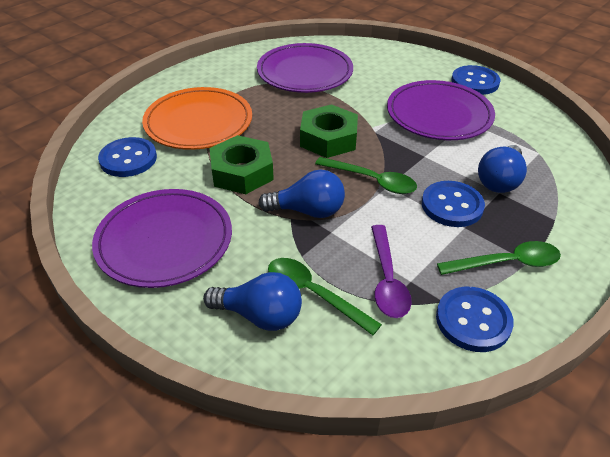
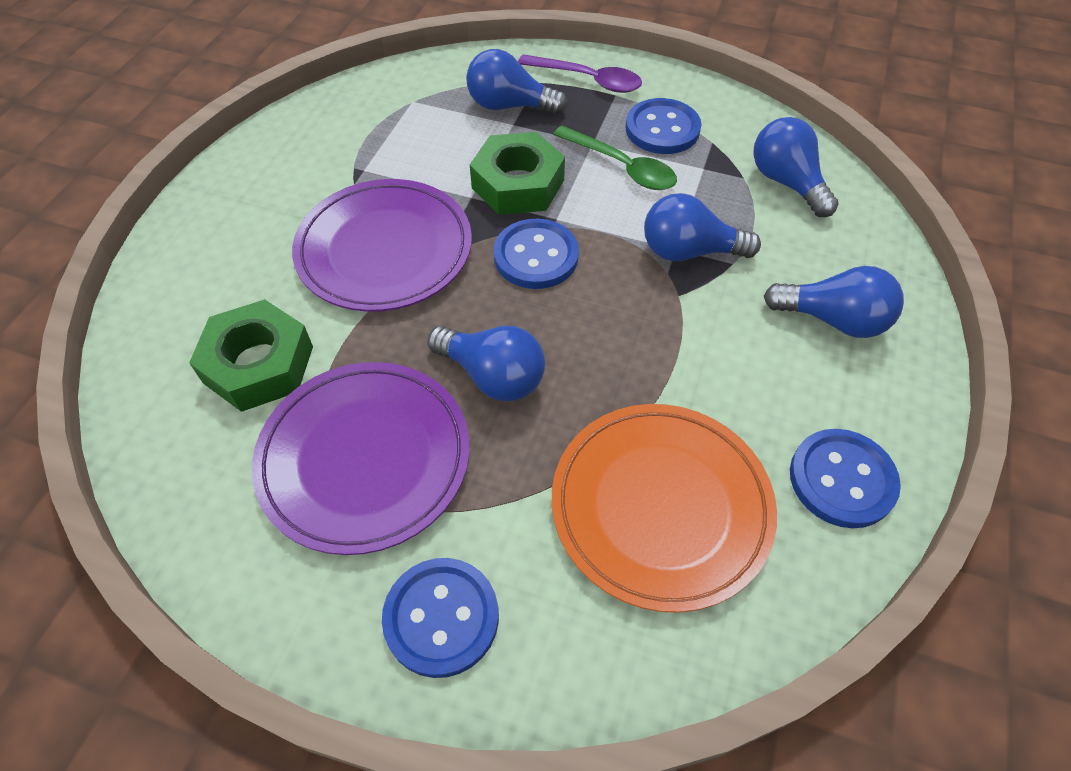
blue light bulb: 3 -> 5
green spoon: 3 -> 1
purple plate: 3 -> 2

